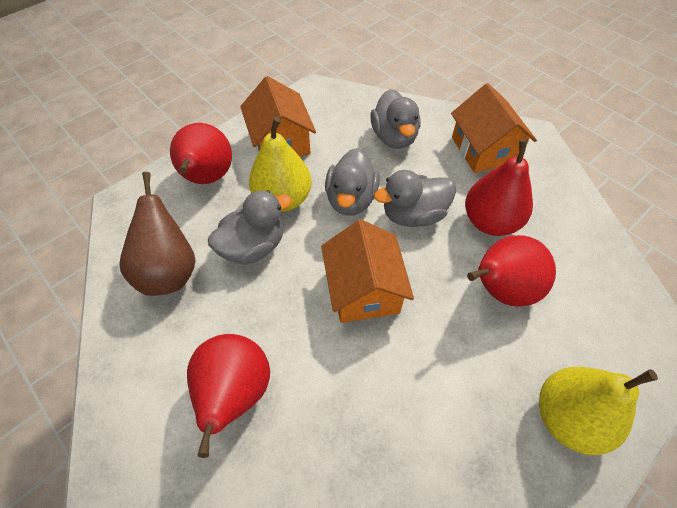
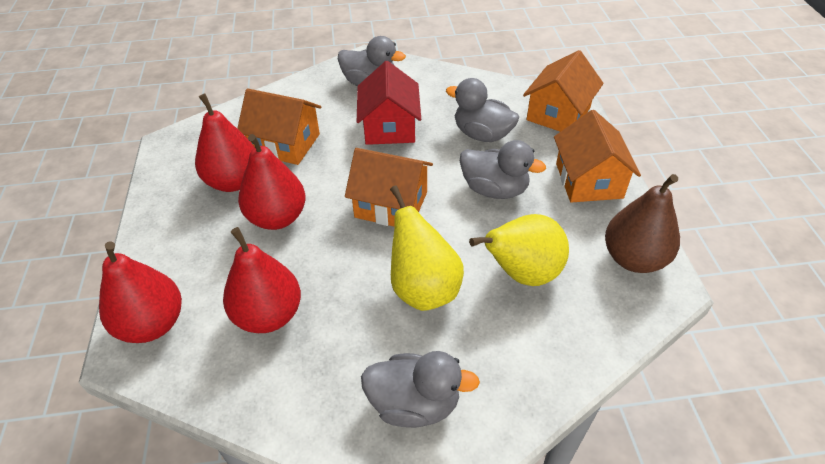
orange house: 3 -> 4
red house: 0 -> 1

